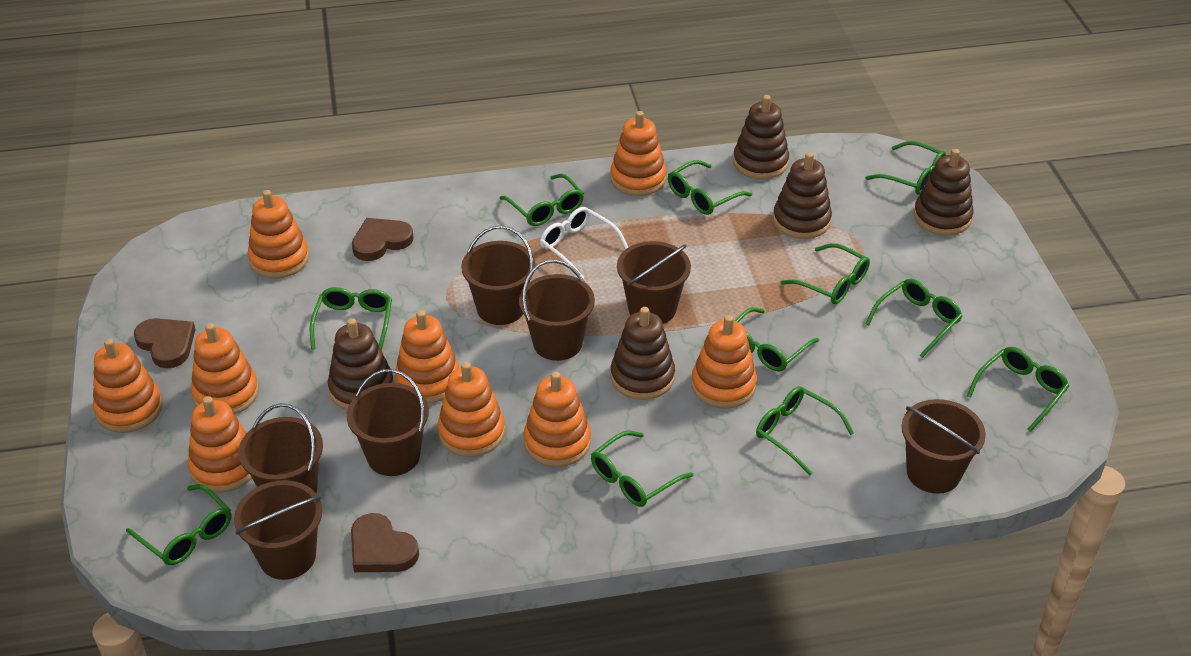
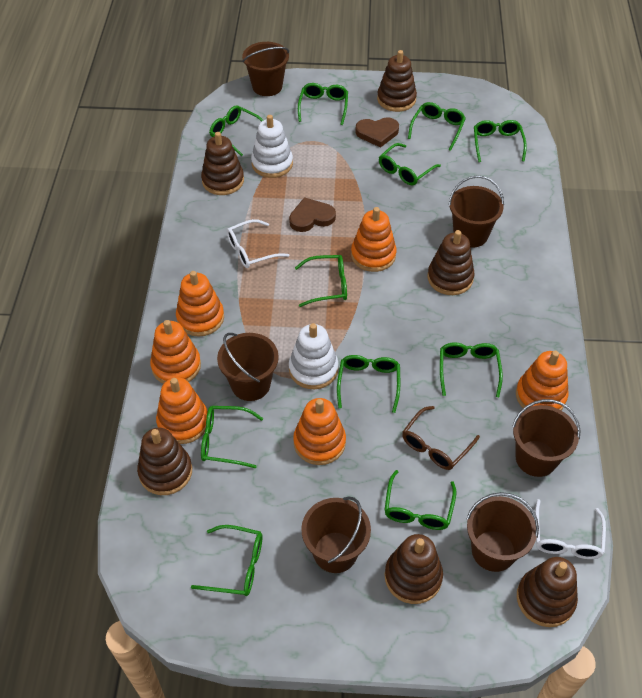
brown bucket: 7 -> 6
brown glasses: 0 -> 1
brown heart: 3 -> 2
brown stacking toy: 5 -> 6
orange stacking toy: 9 -> 6
white glasses: 1 -> 2
white stacking toy: 0 -> 2

